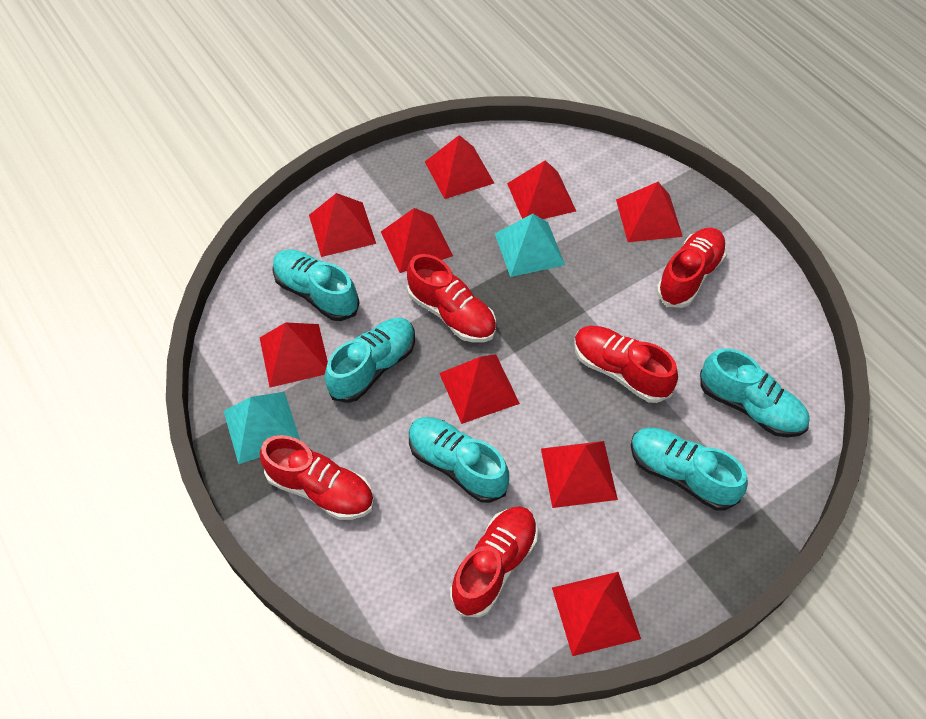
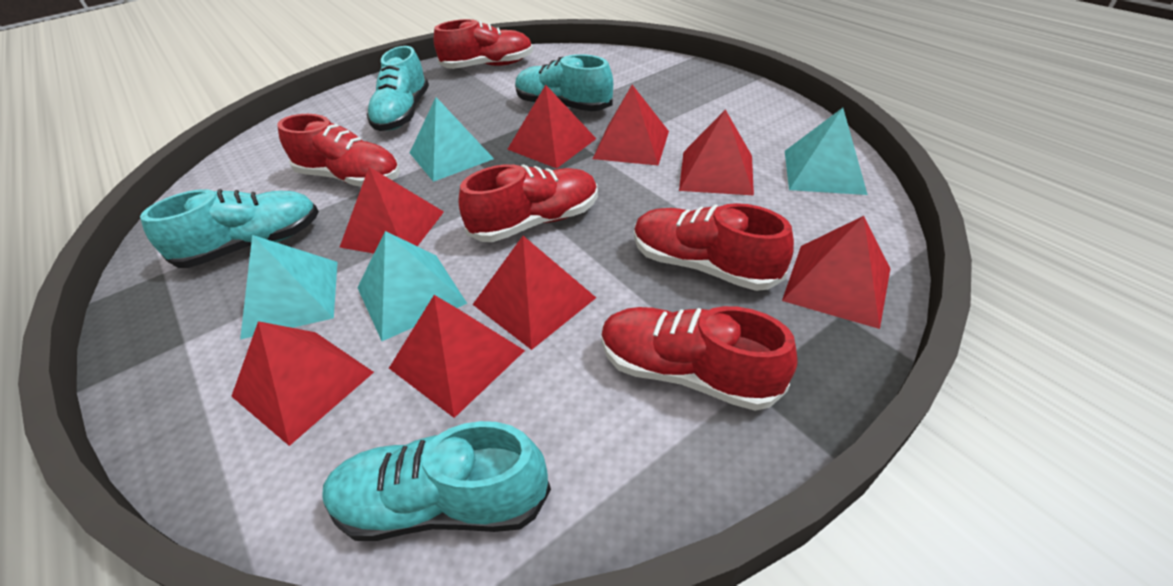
red pyramid: 9 -> 8
turquoise pyramid: 2 -> 4
turquoise shoe: 5 -> 4

